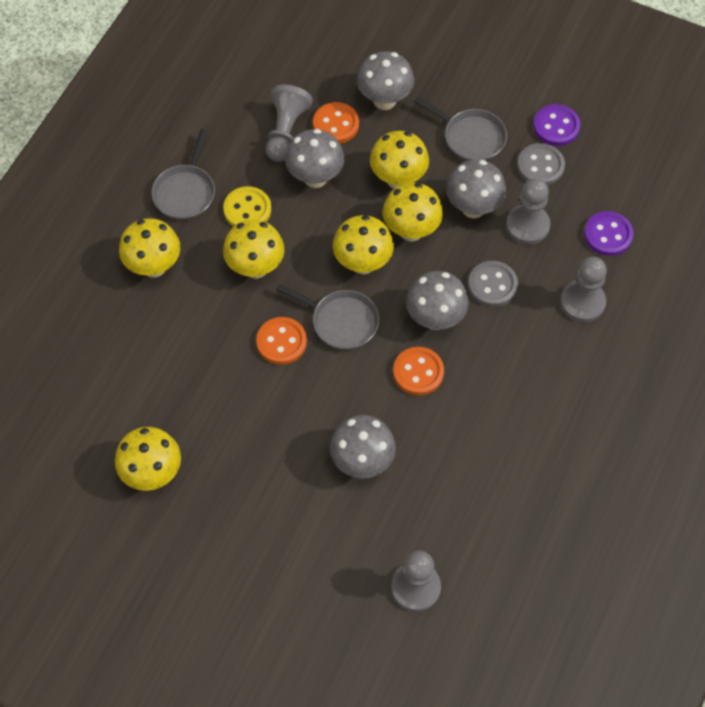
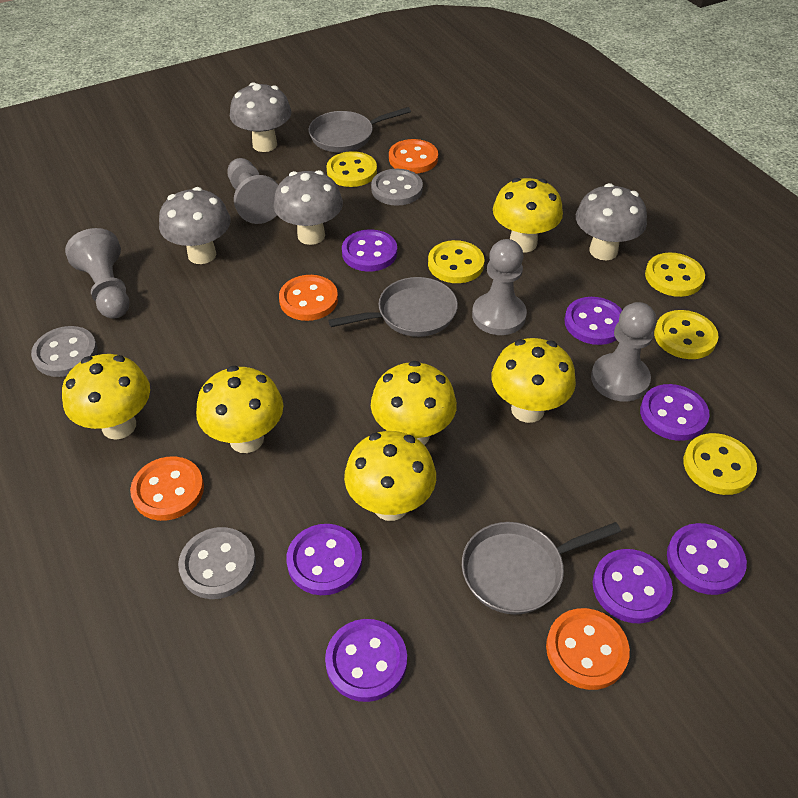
grey button: 2 -> 3
grey mushroom: 5 -> 4
orange button: 3 -> 4
purple button: 2 -> 7
yellow button: 1 -> 5

